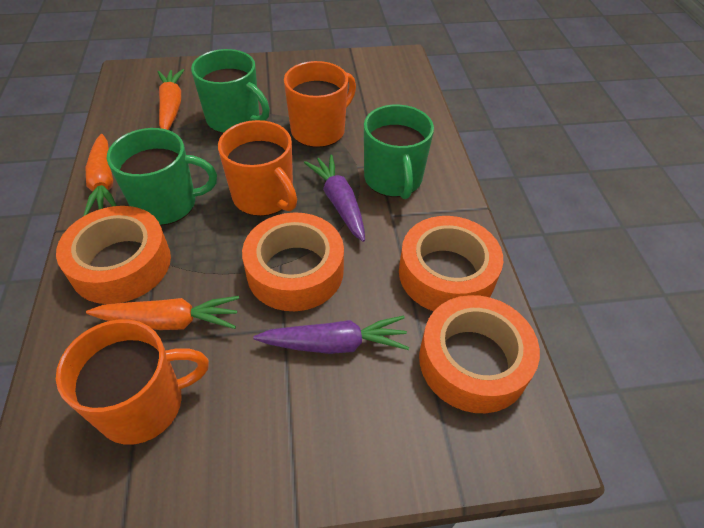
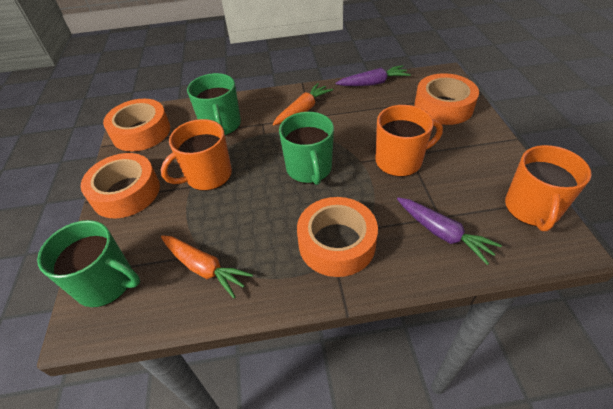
orange carrot: 3 -> 2

